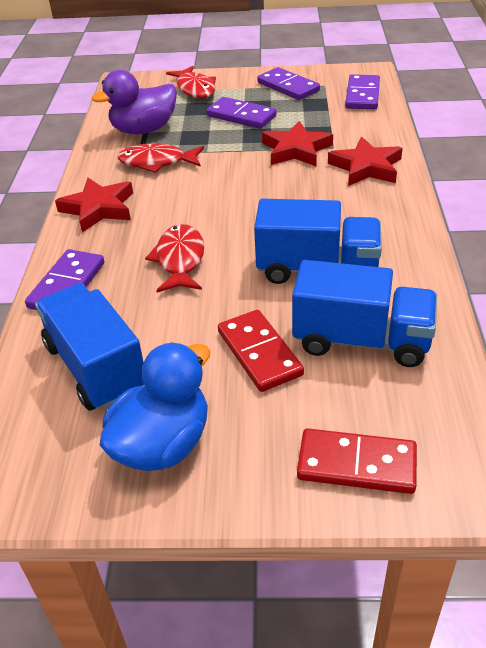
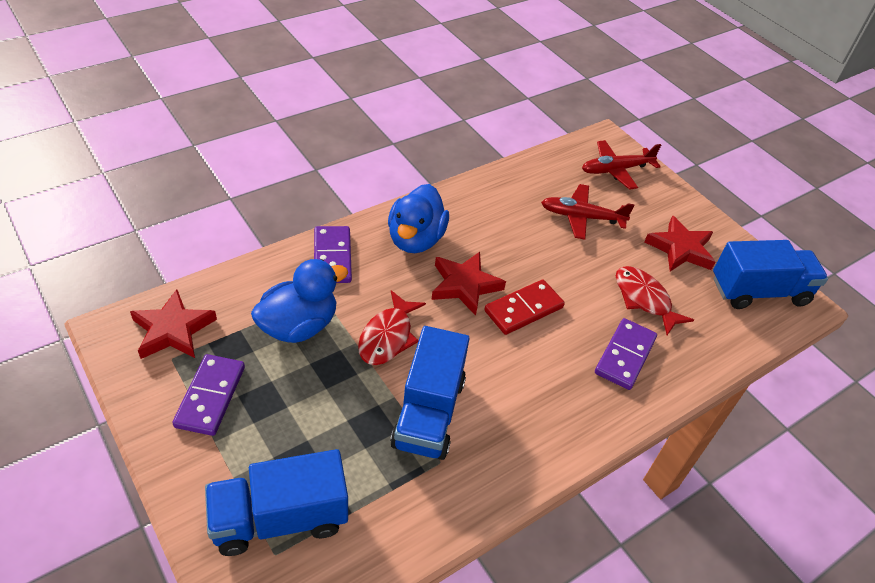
blue duck: 1 -> 2
purple domino: 4 -> 3
purple duck: 1 -> 0
red domino: 2 -> 1
red fish: 3 -> 2
red plane: 0 -> 2

